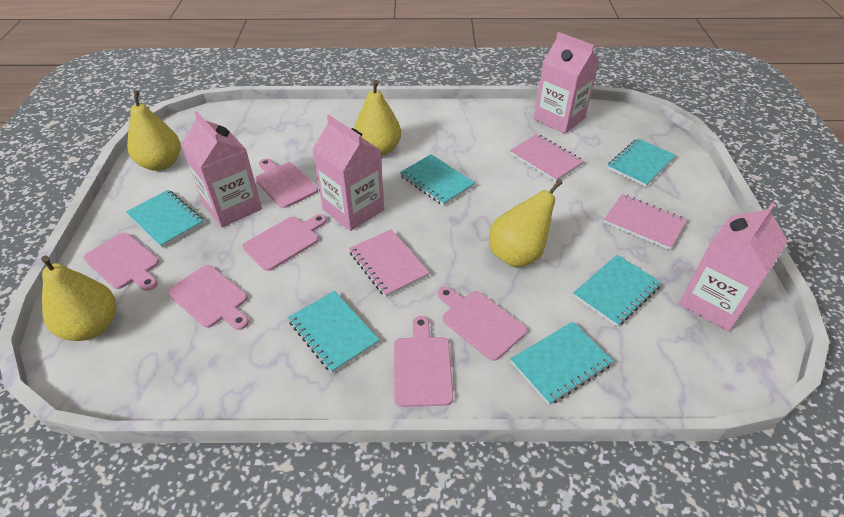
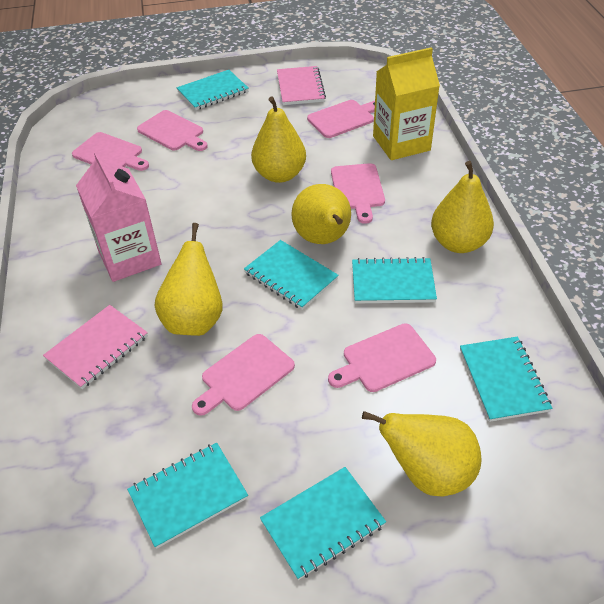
pink carton: 4 -> 1
pink notebook: 3 -> 2
yellow carton: 0 -> 1
yellow pear: 4 -> 5

